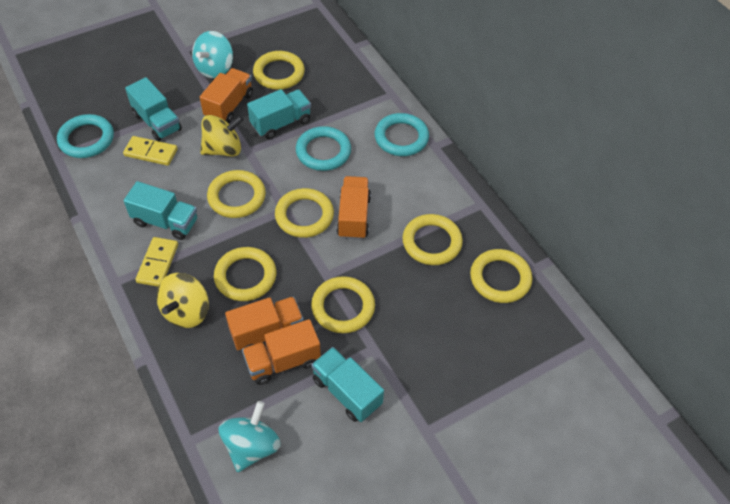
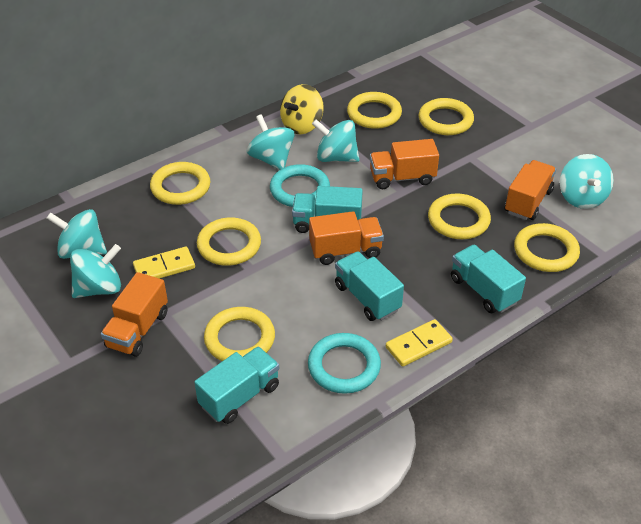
turquoise ring: 3 -> 2
turquoise spinning top: 2 -> 5
yellow spinning top: 2 -> 1

